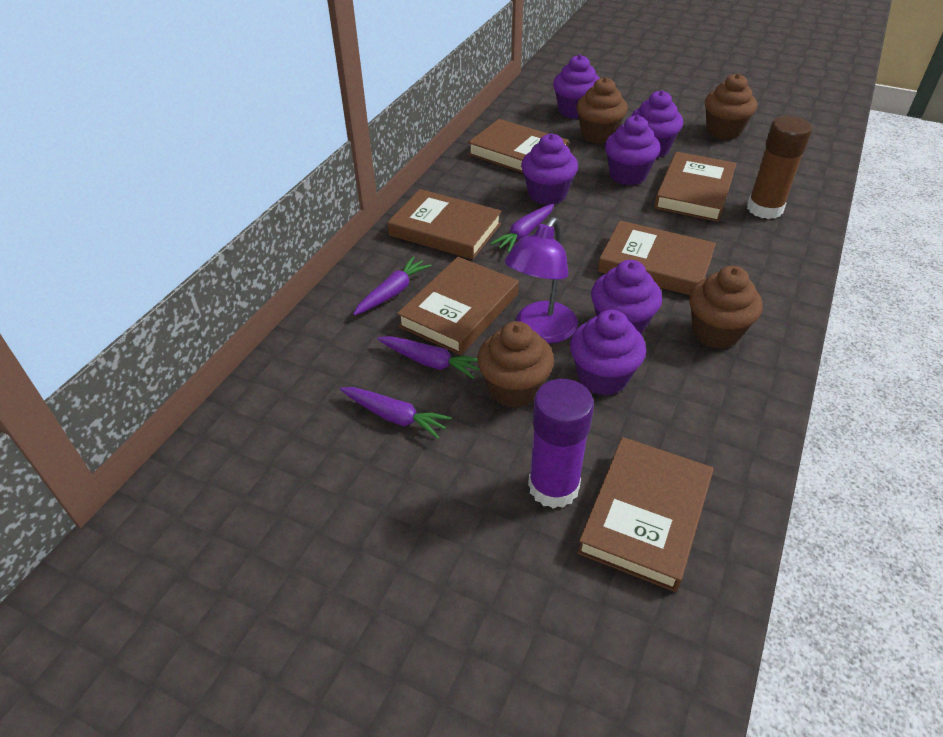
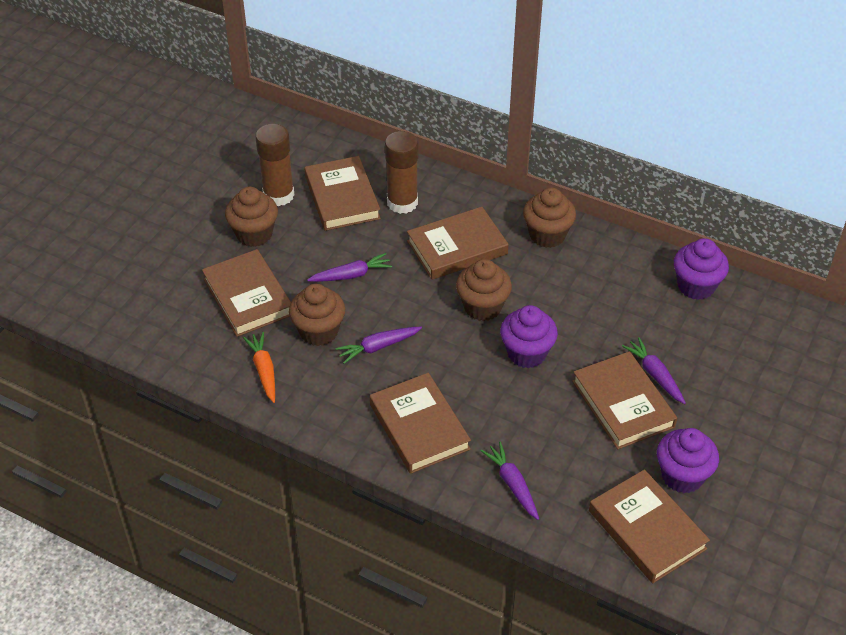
brown glue stick: 1 -> 2
orange carrot: 0 -> 1
purple cupcake: 6 -> 3
purple glue stick: 1 -> 0
purple lamp: 1 -> 0

